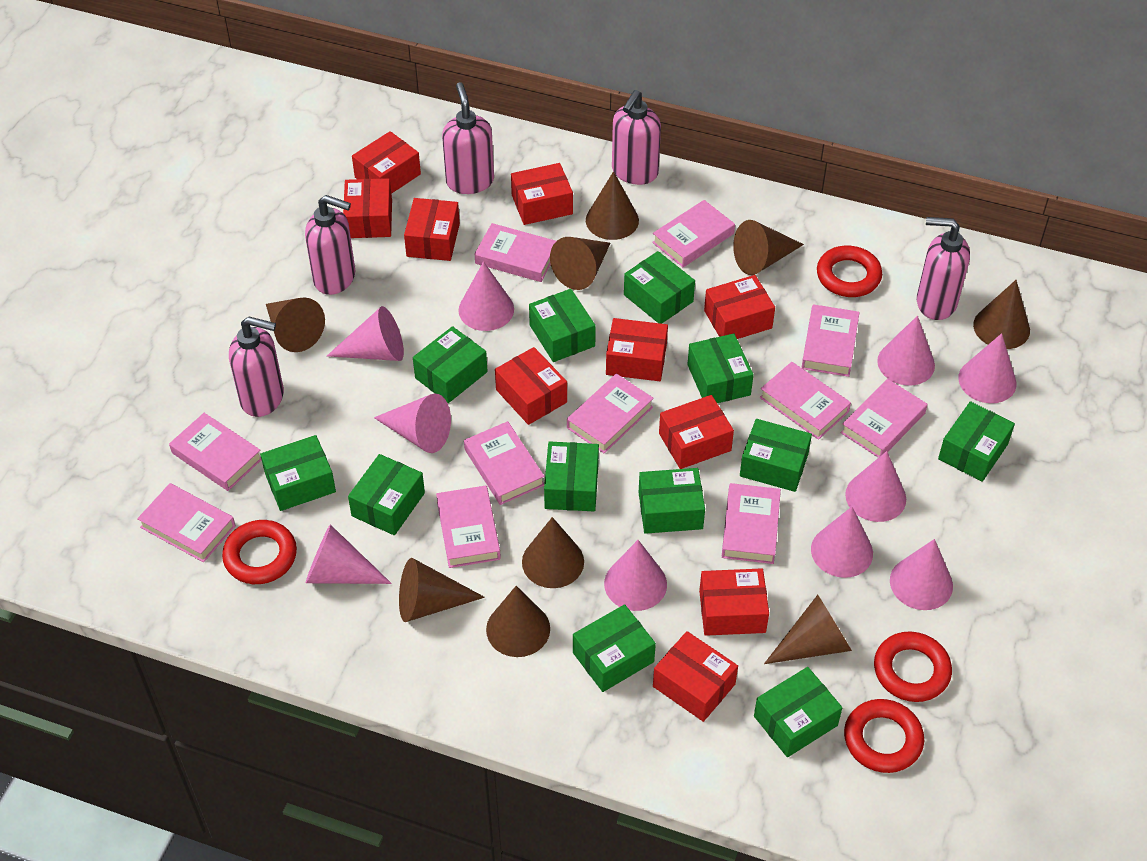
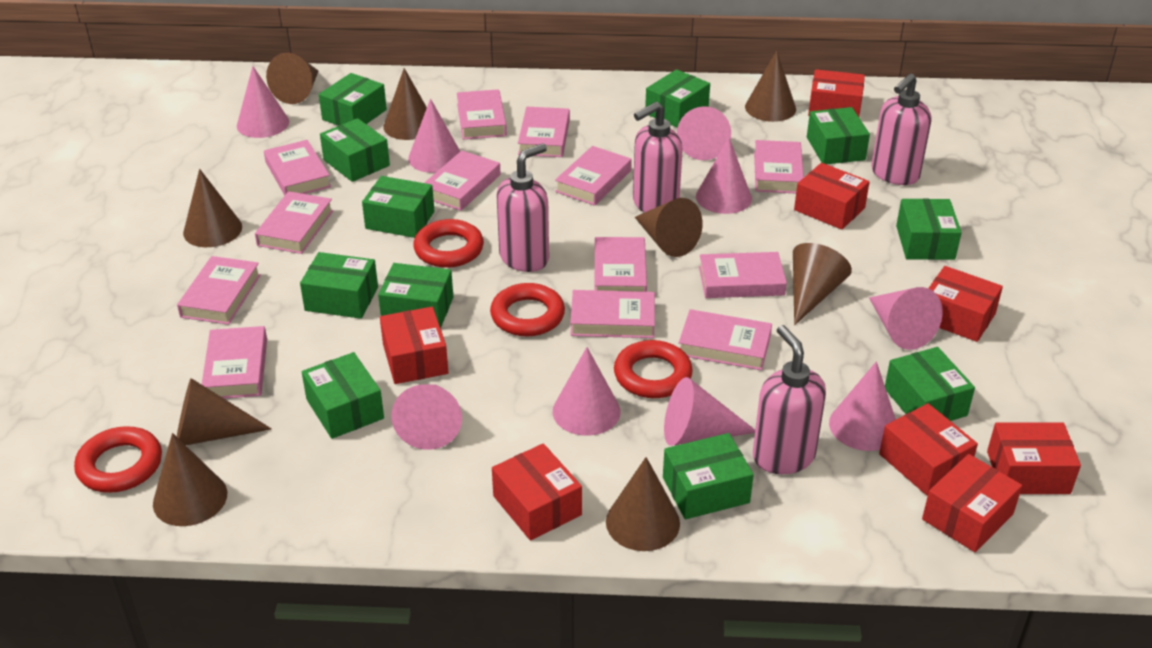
green box: 12 -> 11
pink book: 11 -> 13
pink cone: 10 -> 9
pink soap dispenser: 5 -> 4
red box: 10 -> 8

